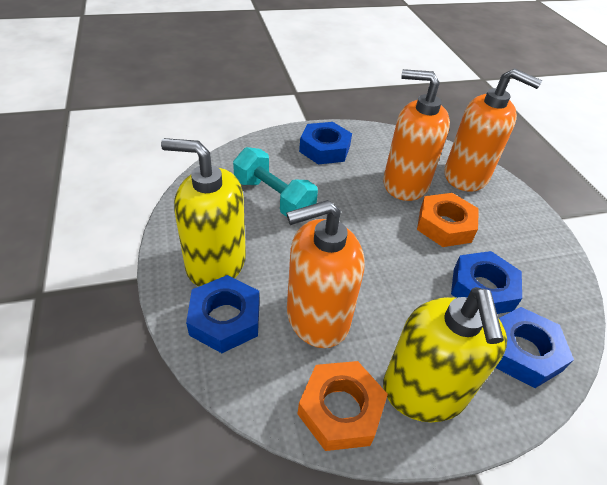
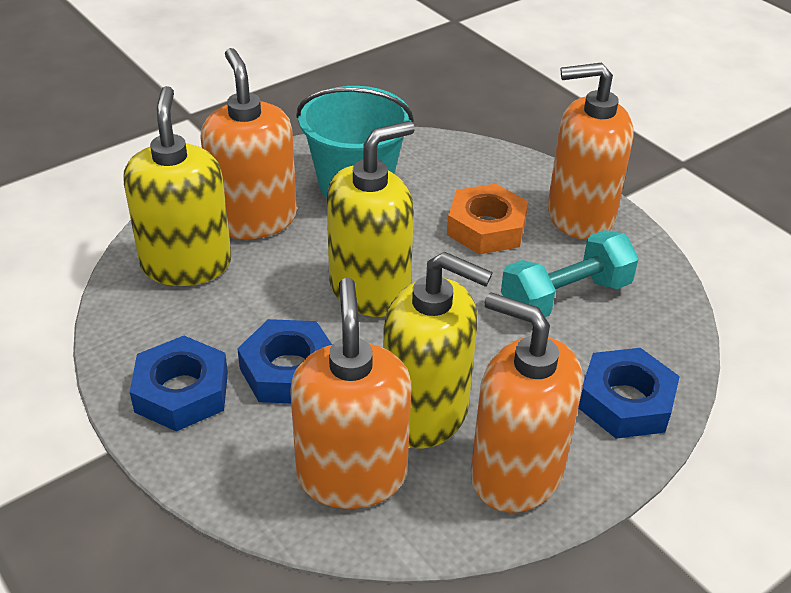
blue nut: 4 -> 3
orange nut: 2 -> 1
orange soap dispenser: 3 -> 4
turquoise bucket: 0 -> 1
yellow soap dispenser: 2 -> 3

